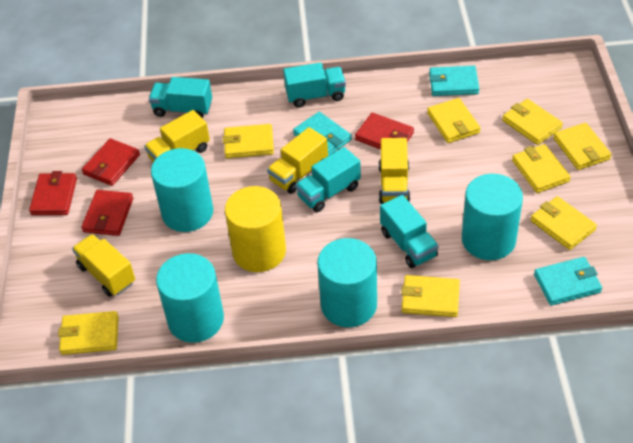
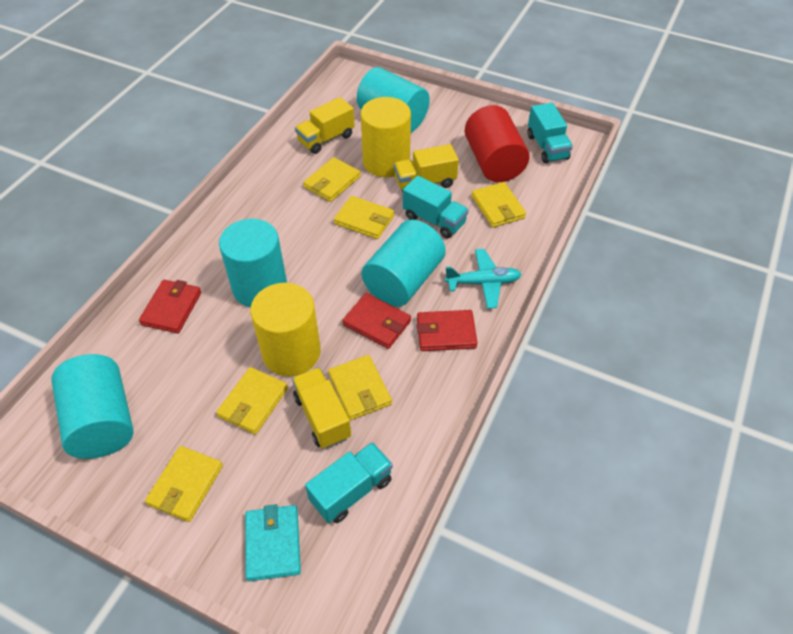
red cylinder: 0 -> 1
red wallet: 4 -> 3
turquoise plane: 0 -> 1
turquoise truck: 4 -> 3
turquoise wallet: 3 -> 1
yellow cylinder: 1 -> 2
yellow truck: 4 -> 3
yellow wallet: 8 -> 6

